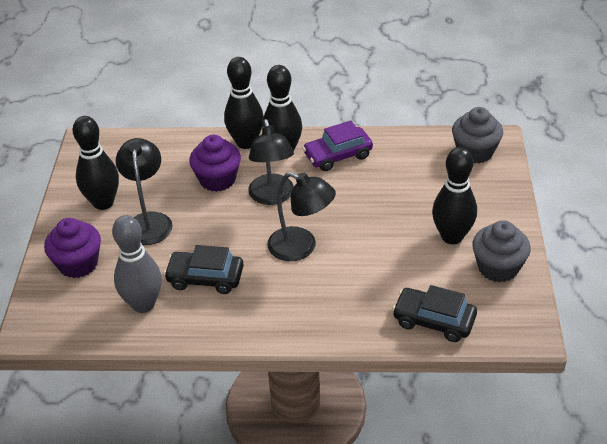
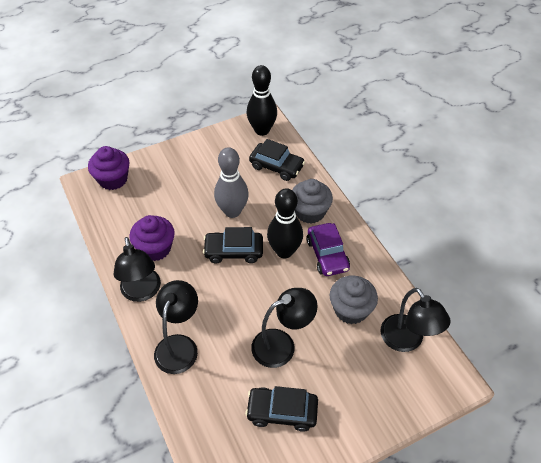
black bowling pin: 4 -> 2
black car: 2 -> 3
black lamp: 3 -> 4

